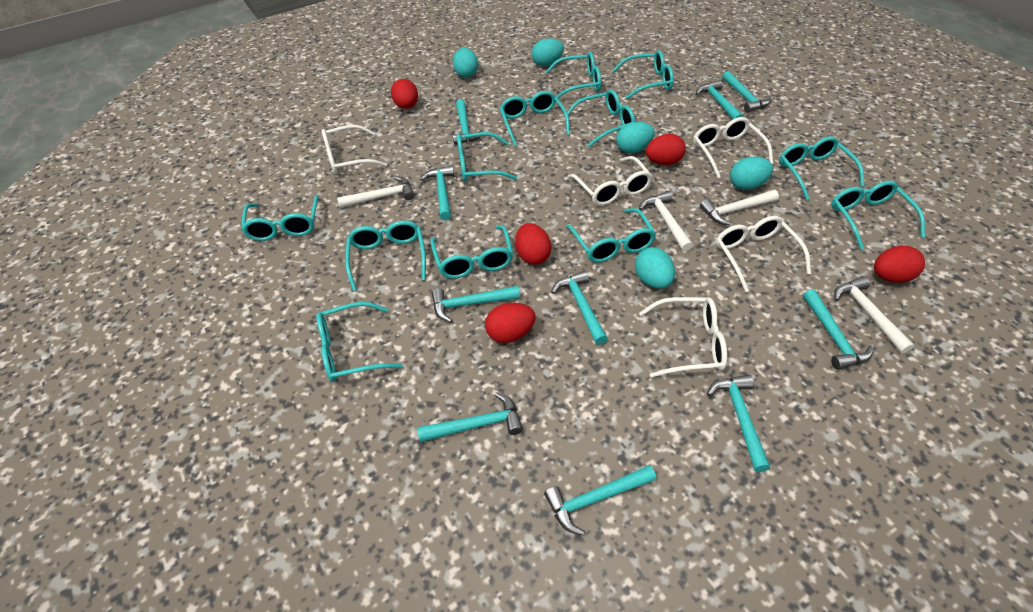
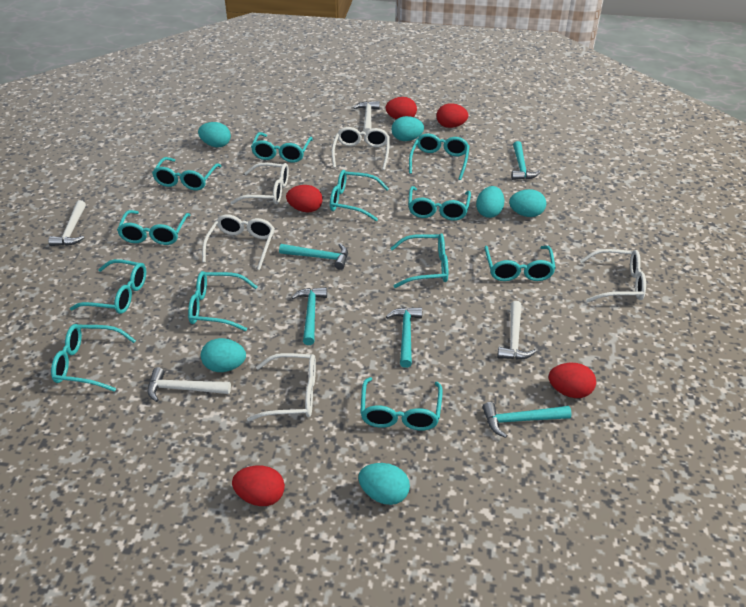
turquoise egg: 5 -> 6
turquoise hammer: 10 -> 5

